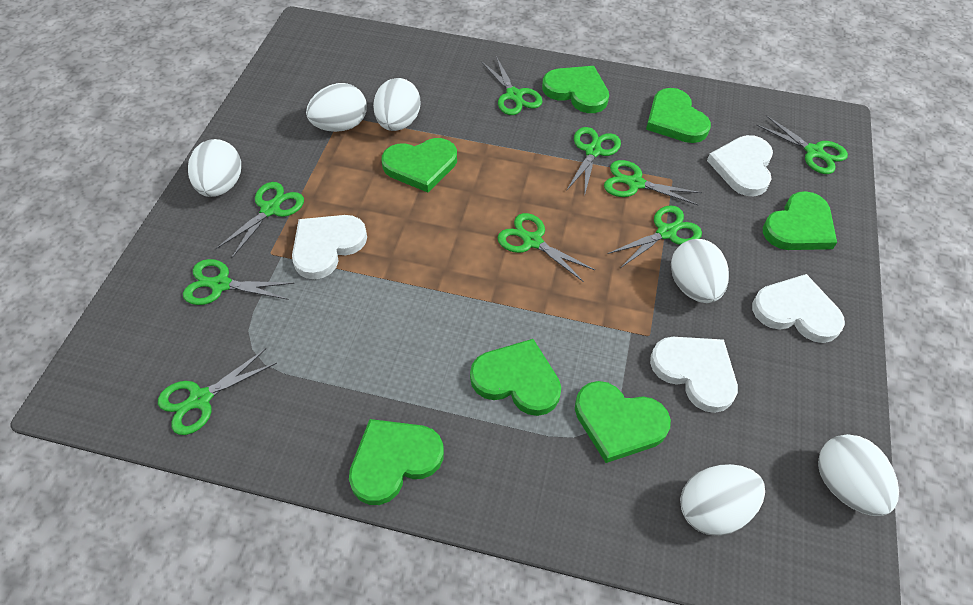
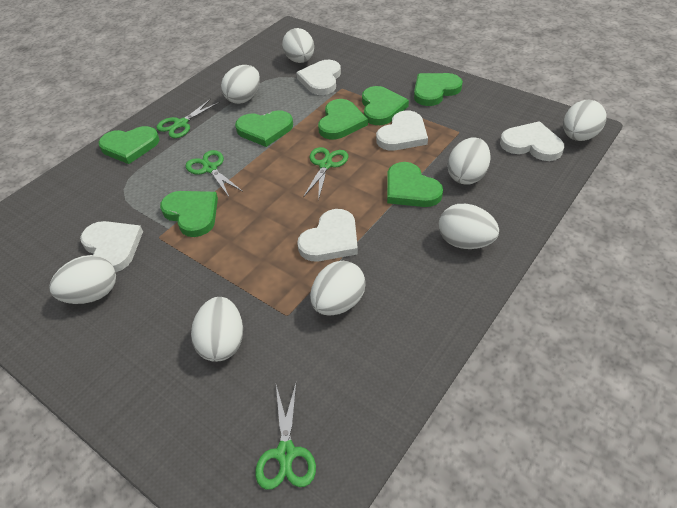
green scissors: 9 -> 4
white egg: 6 -> 8
white heart: 4 -> 5

